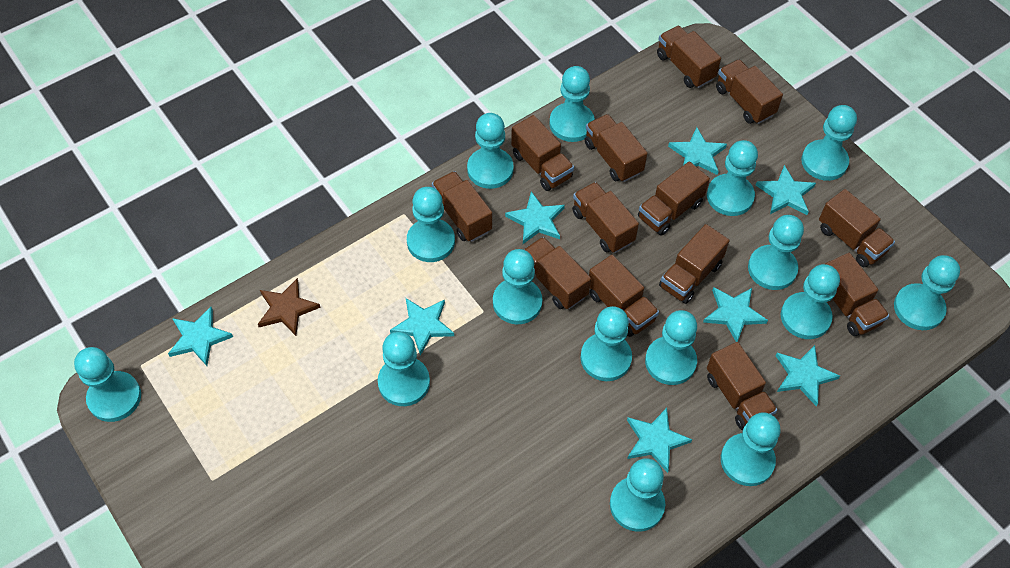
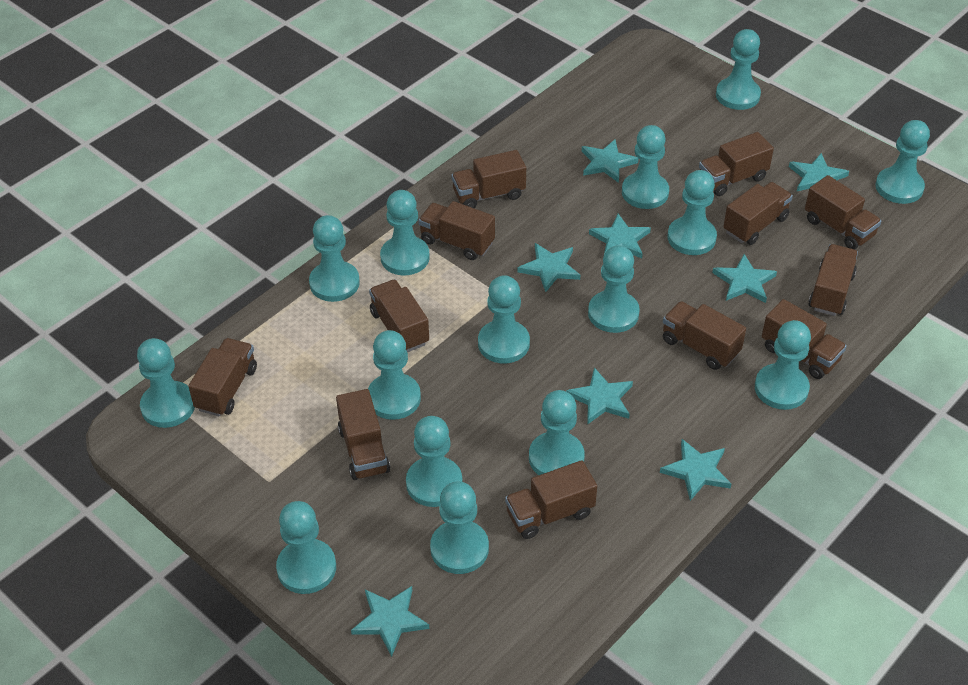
brown star: 1 -> 0
brown truck: 13 -> 12

